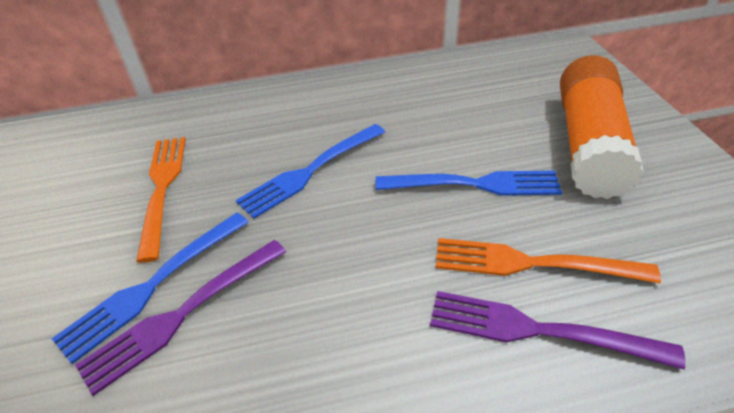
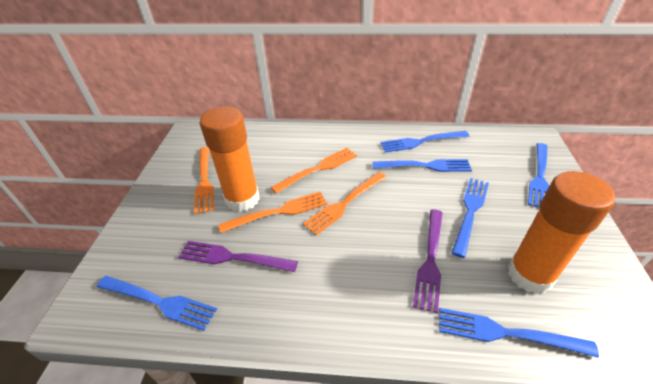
blue fork: 3 -> 6
orange fork: 2 -> 4
orange glue stick: 1 -> 2

